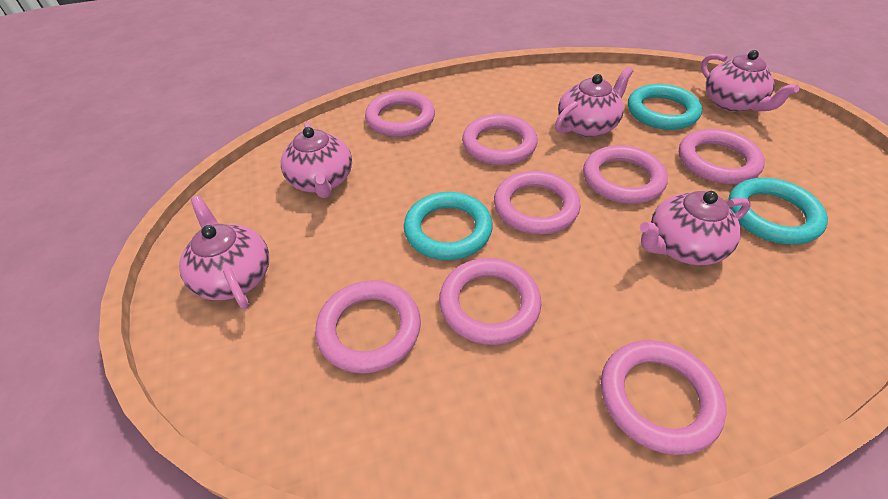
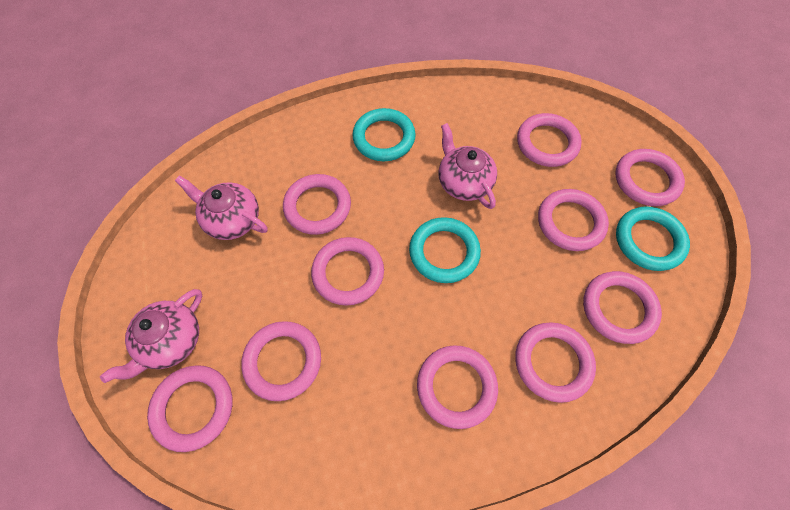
pink ring: 8 -> 10
pink teapot: 5 -> 3

